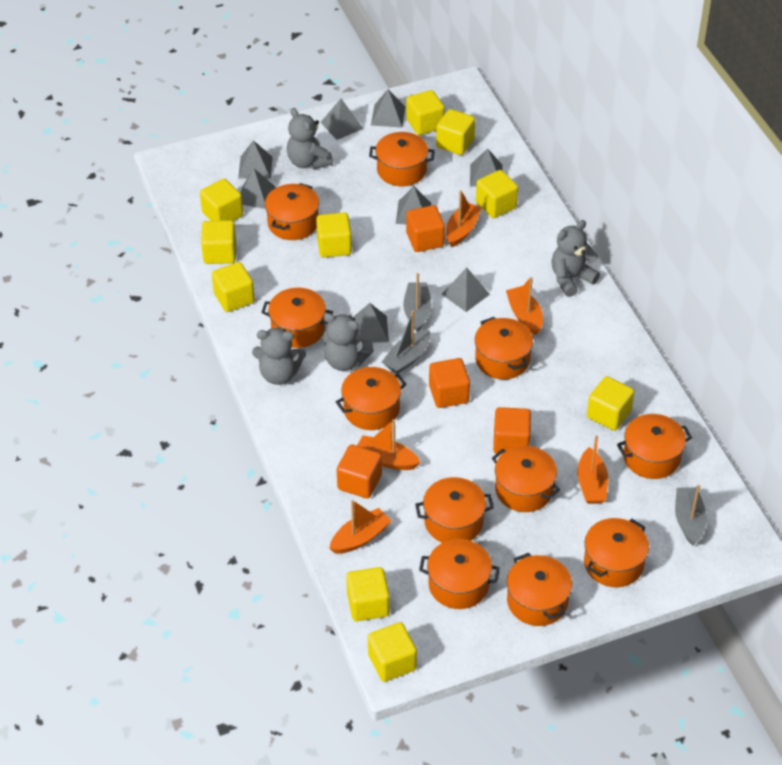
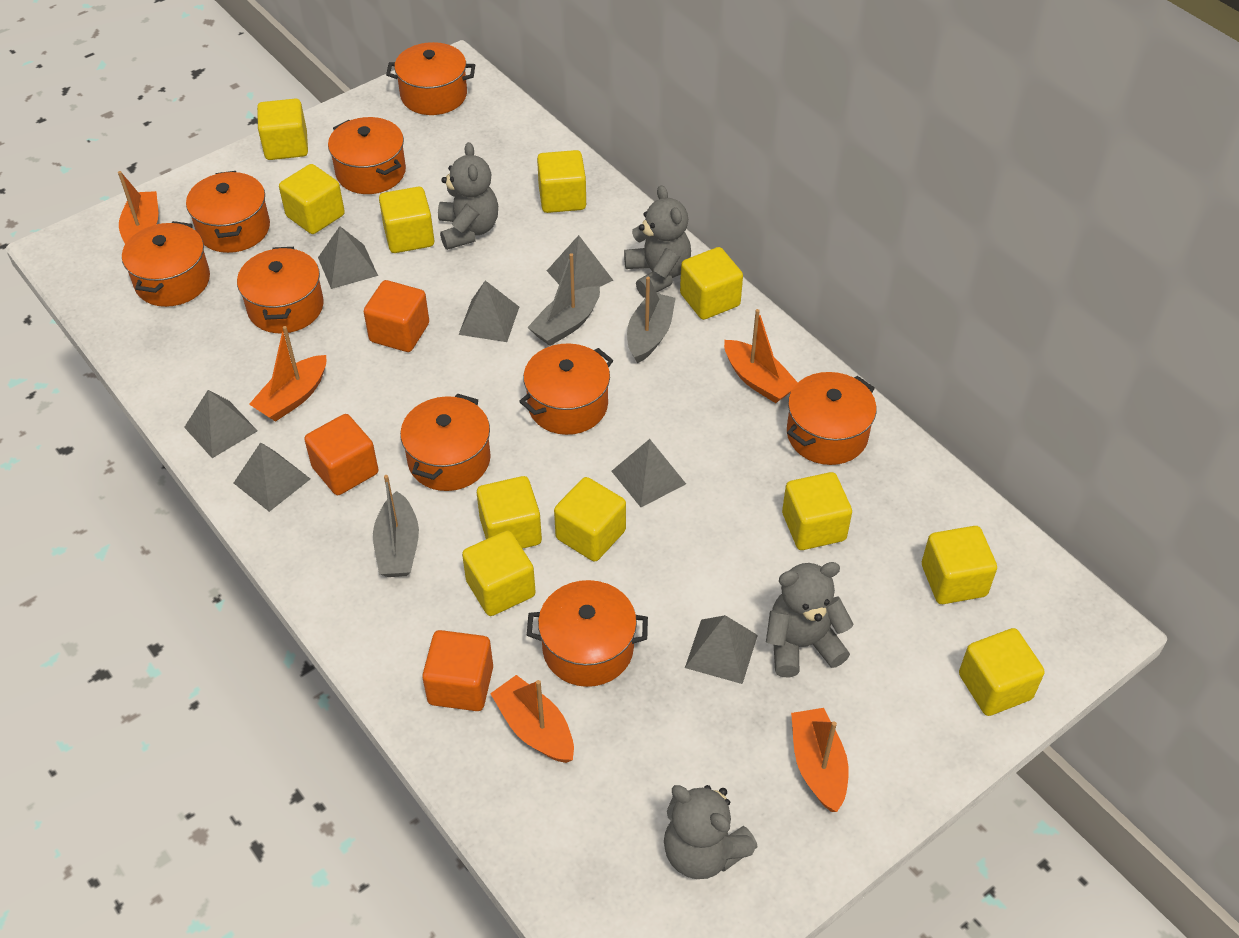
grey pyramid: 8 -> 7
orange cube: 4 -> 3
orange pot: 11 -> 9
yellow cube: 10 -> 11

